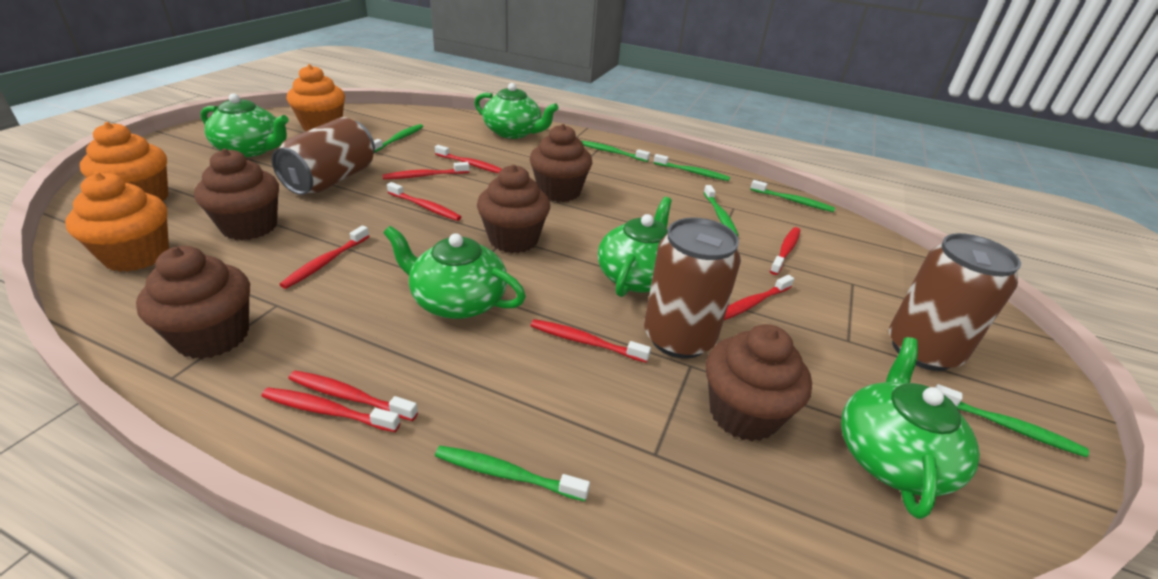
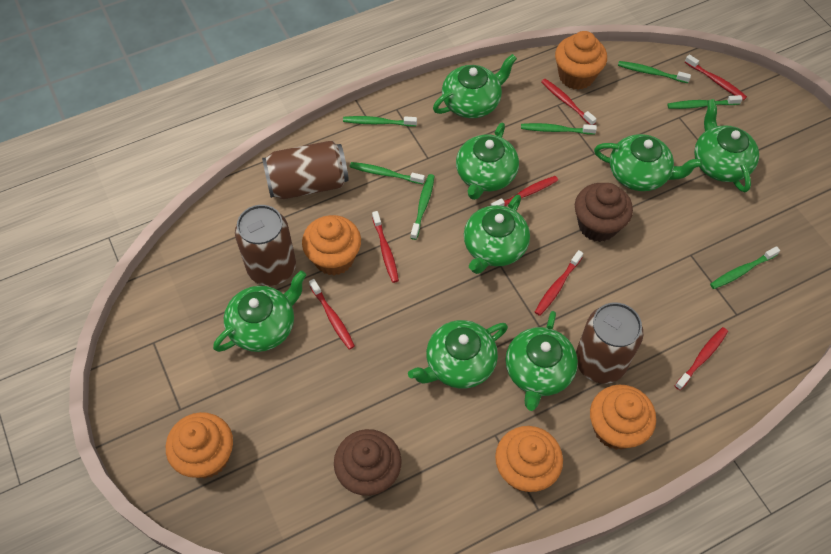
brown cupcake: 5 -> 2
green teapot: 5 -> 8
orange cupcake: 3 -> 5
red toothbrush: 9 -> 7

